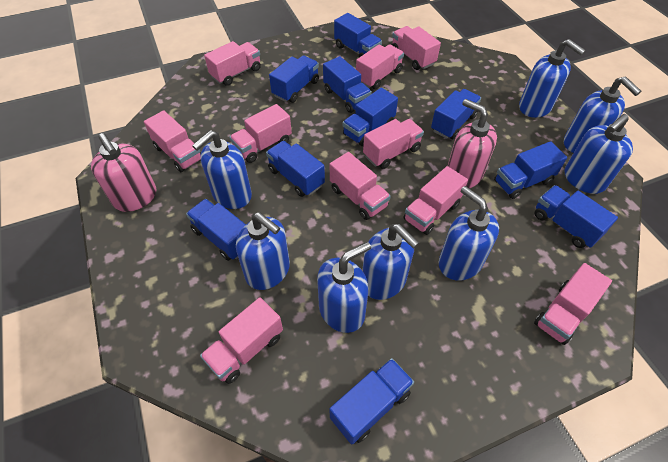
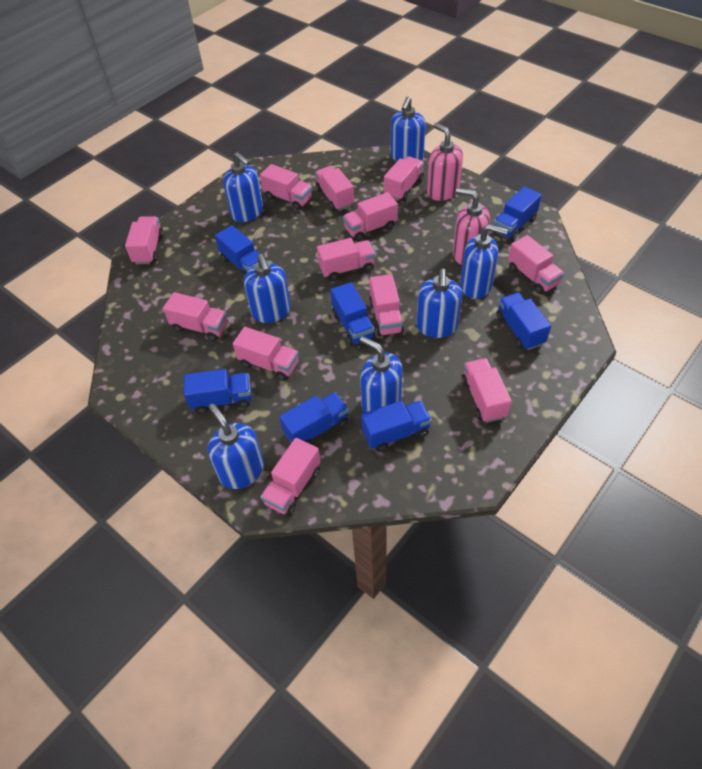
blue soap dispenser: 8 -> 7
blue truck: 10 -> 7
pink truck: 10 -> 12

